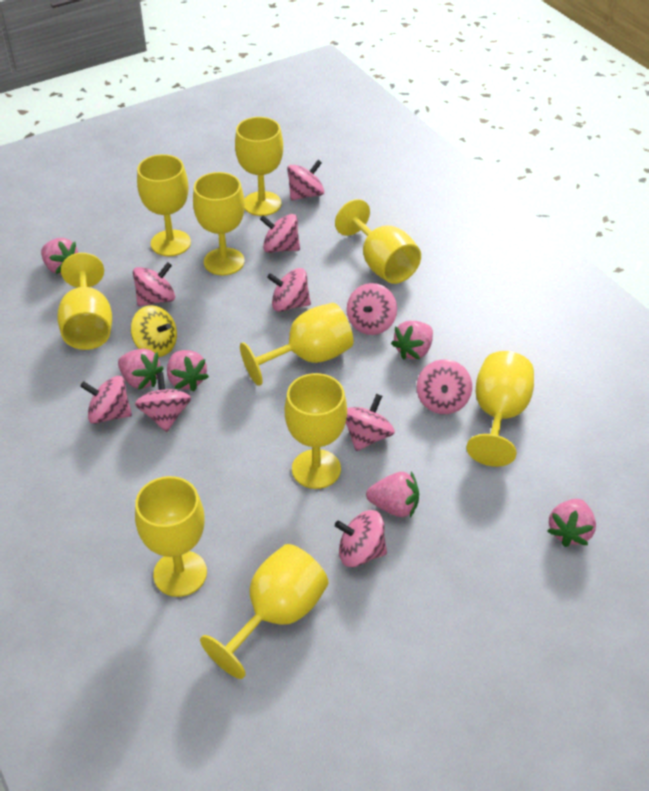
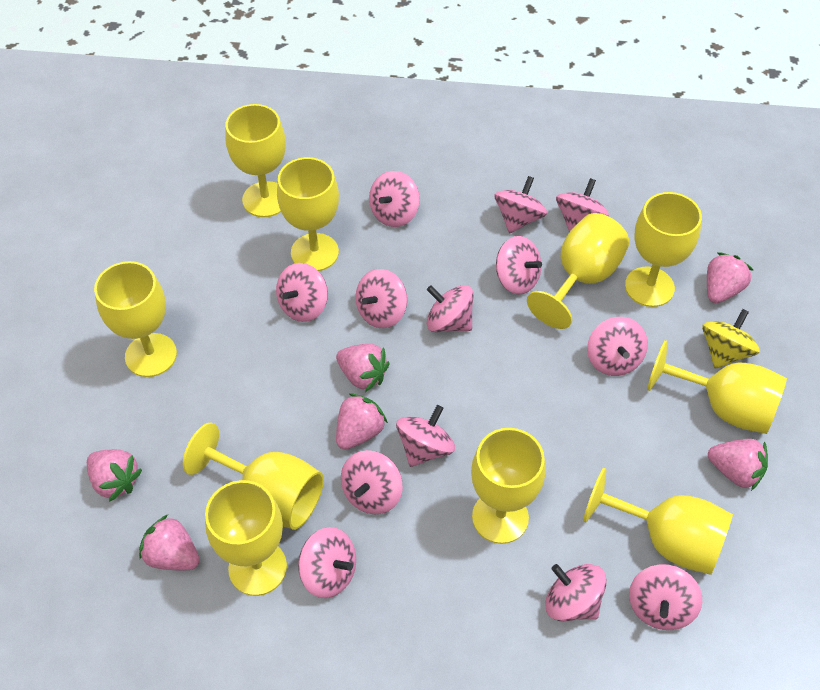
pink spinning top: 10 -> 13

